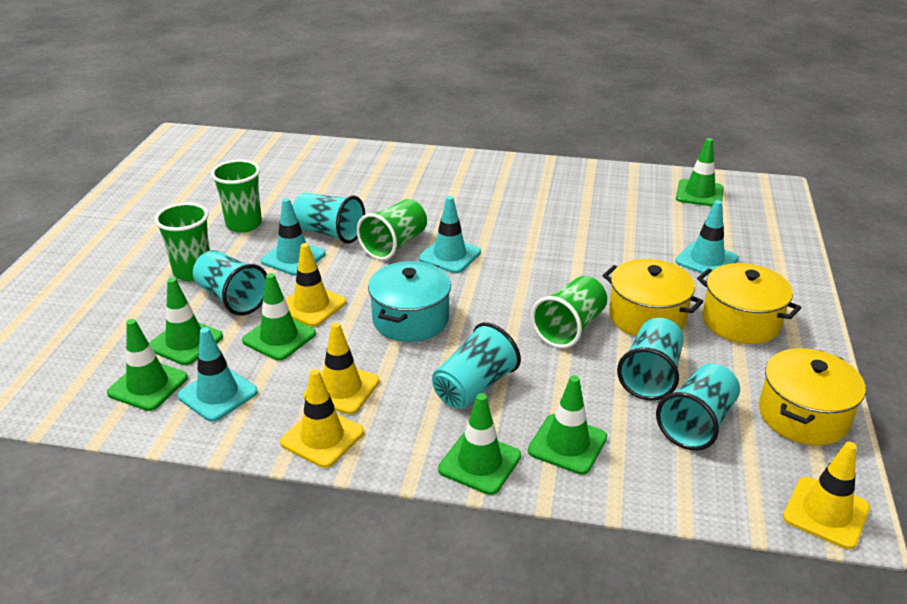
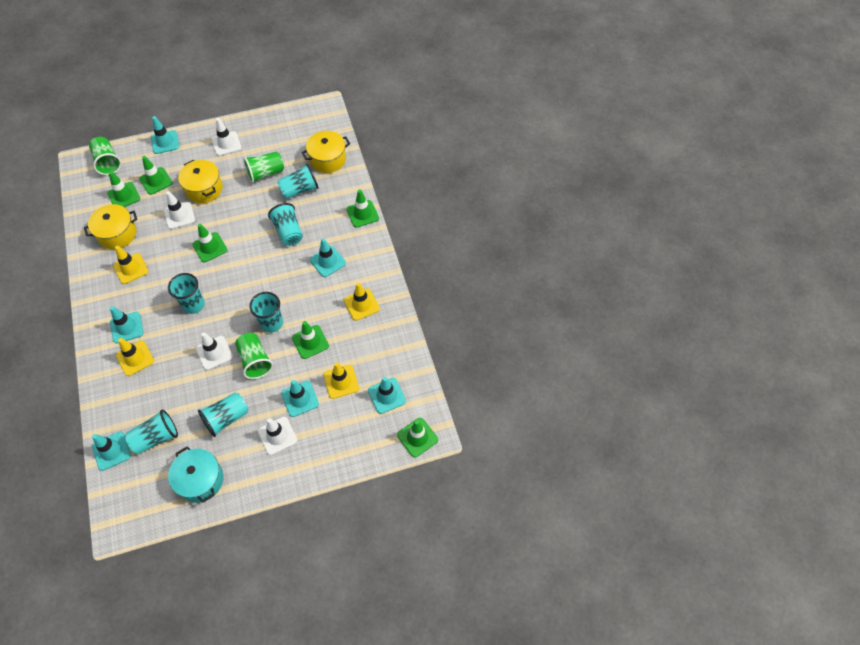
green cup: 4 -> 3
turquoise cup: 5 -> 6
turquoise traffic cone: 4 -> 6
white traffic cone: 0 -> 4

